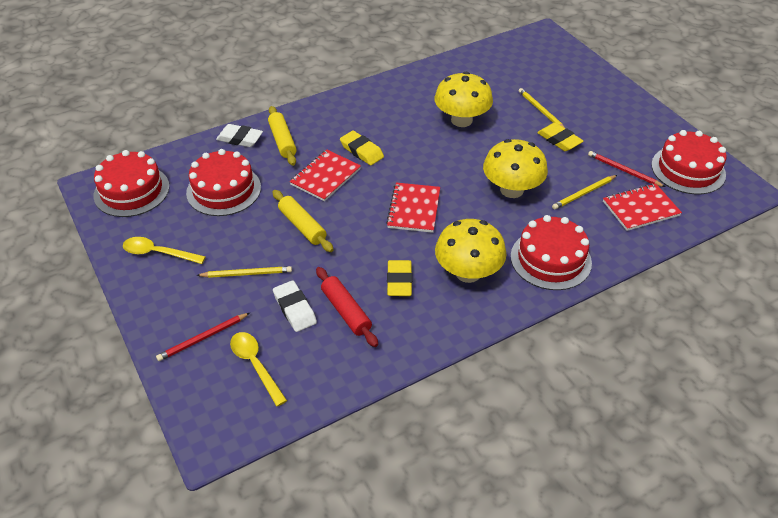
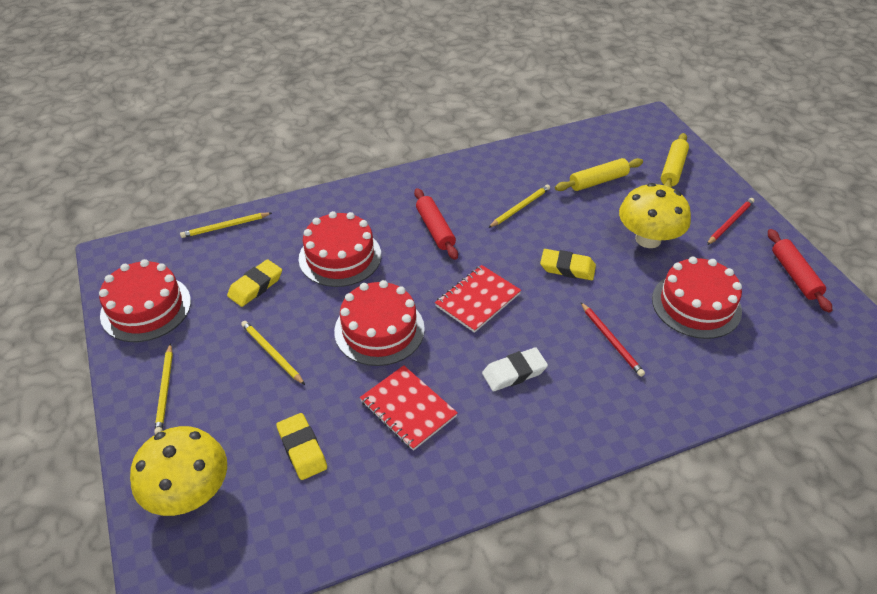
red notebook: 3 -> 2
red rolling pin: 1 -> 2
white eraser: 2 -> 1
yellow mushroom: 3 -> 2
yellow pencil: 3 -> 4
yellow spoon: 2 -> 0

